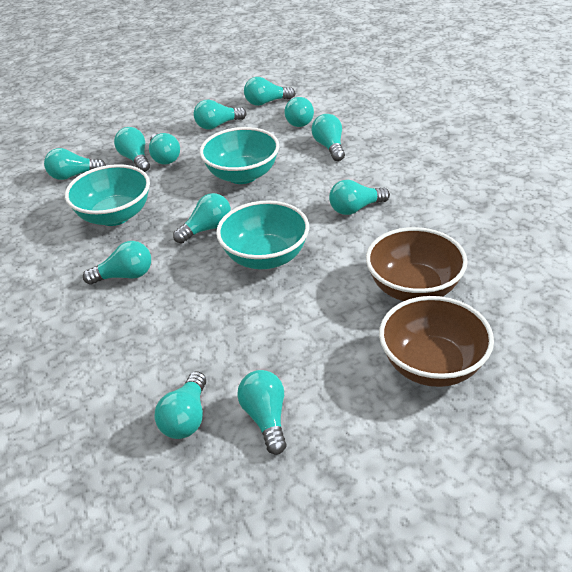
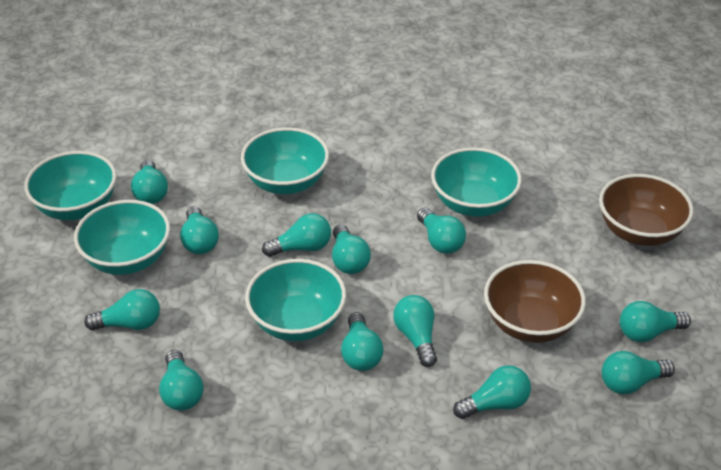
turquoise bowl: 3 -> 5

